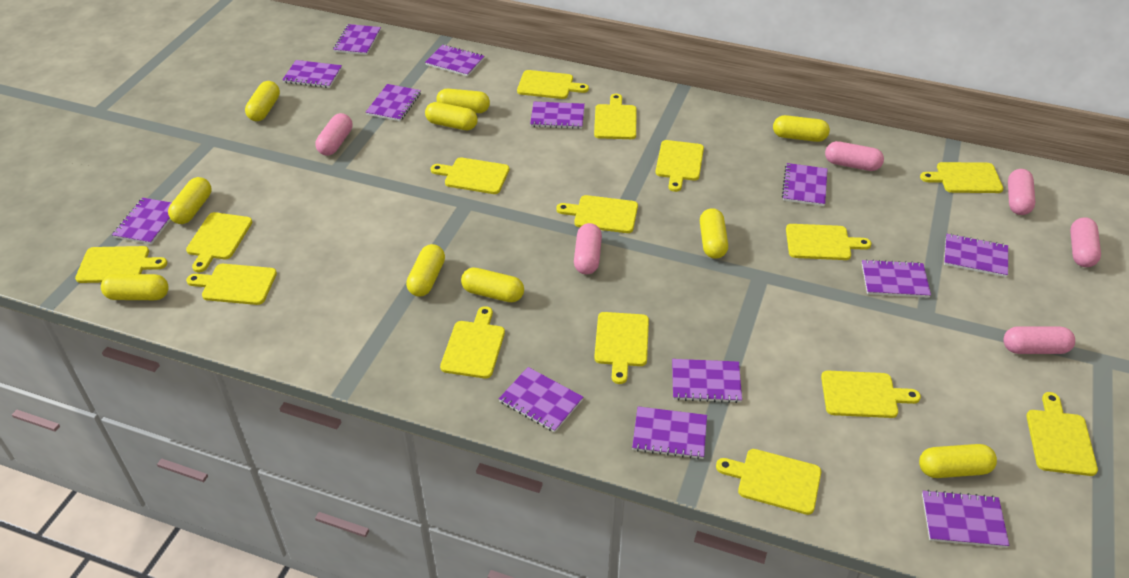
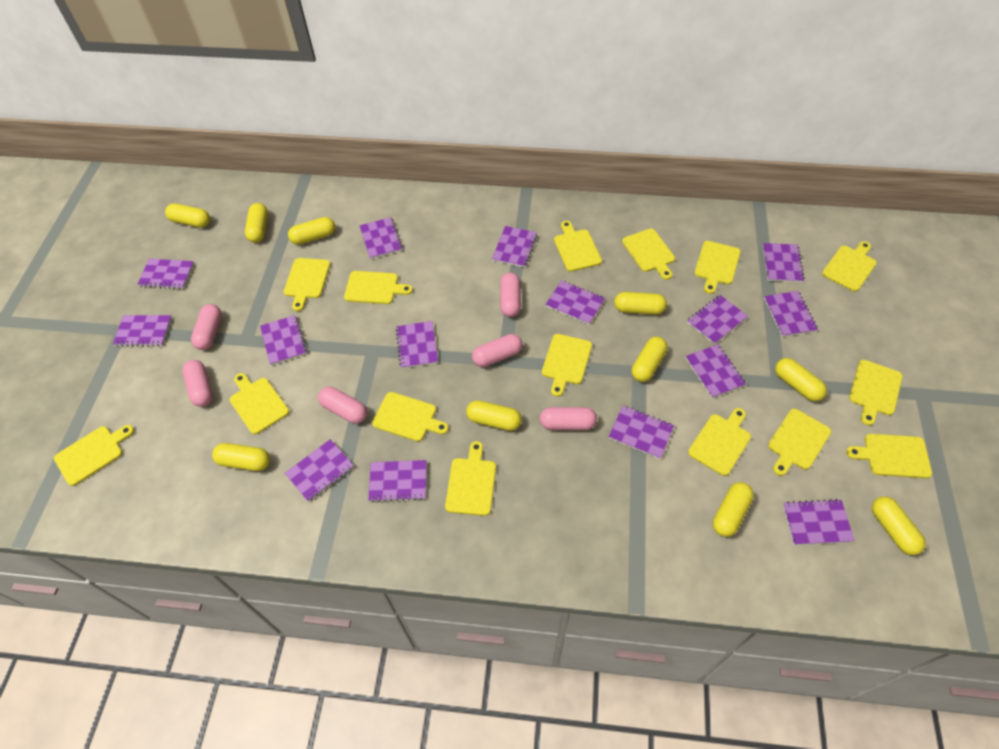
purple notebook: 13 -> 15

